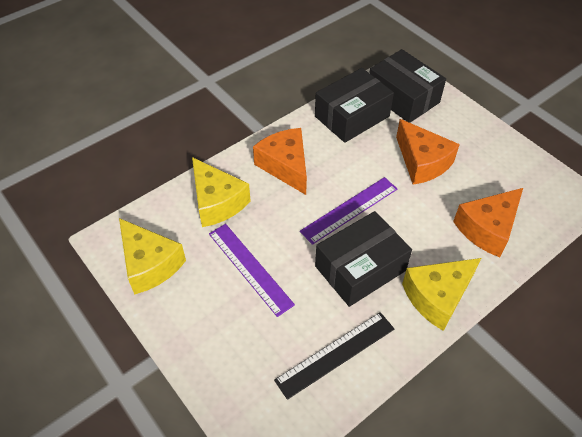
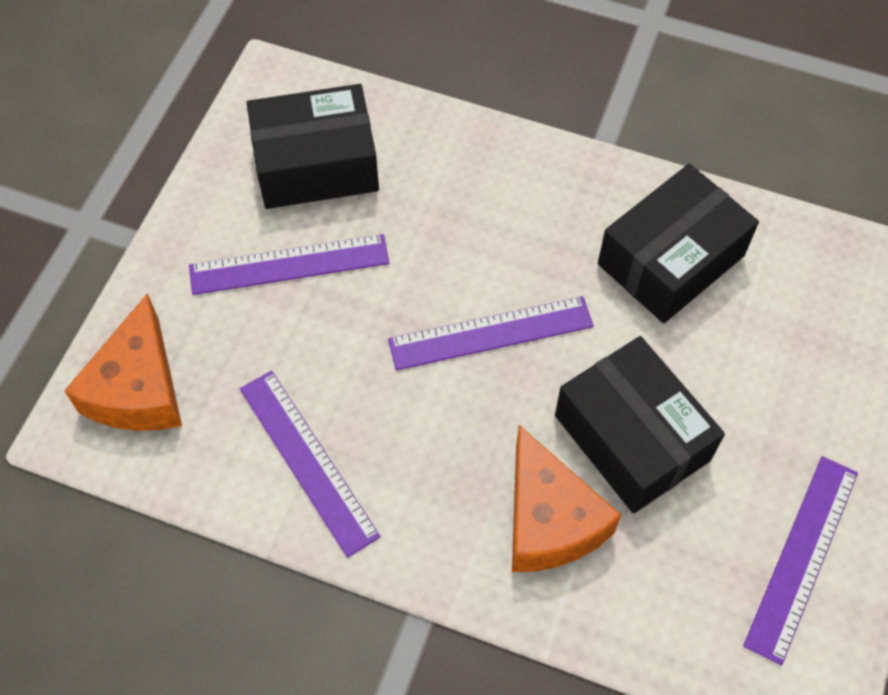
black ruler: 1 -> 0
orange cheese: 3 -> 2
purple ruler: 2 -> 4
yellow cheese: 3 -> 0

